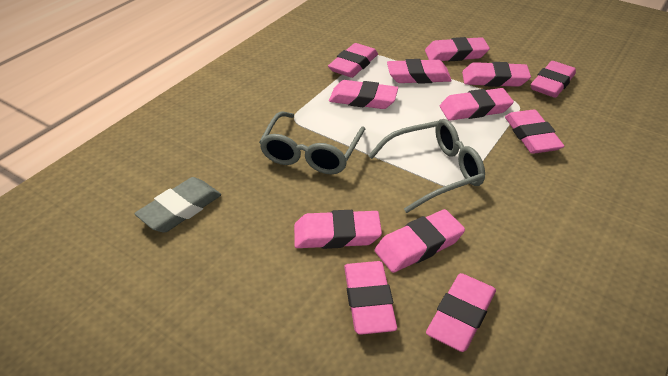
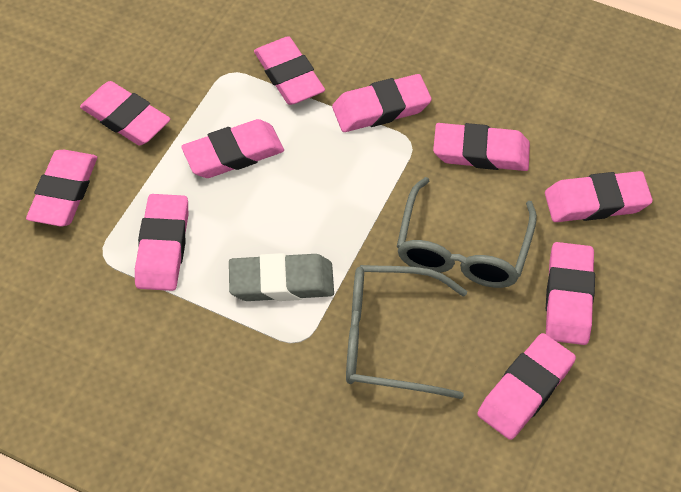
pink eraser: 12 -> 10

